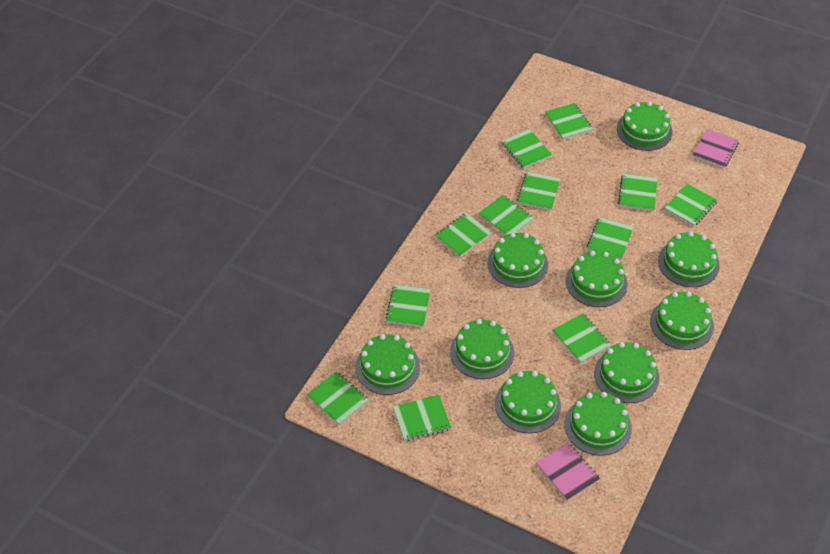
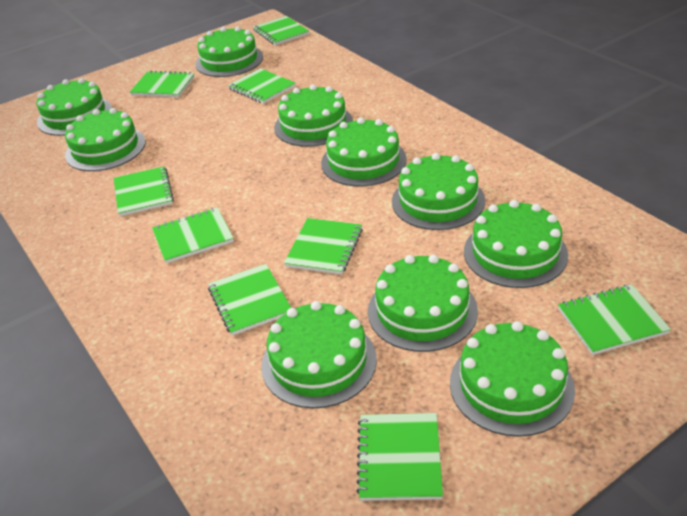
green notebook: 12 -> 9
pink notebook: 2 -> 0

